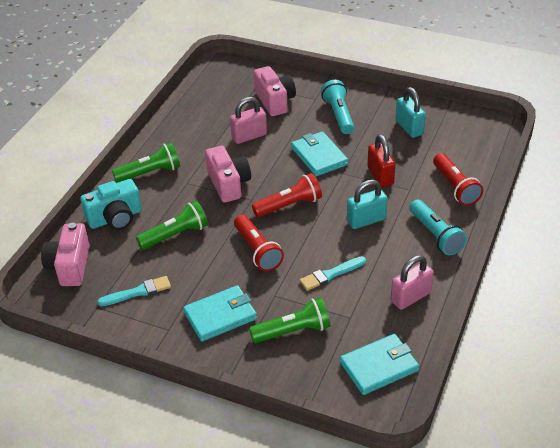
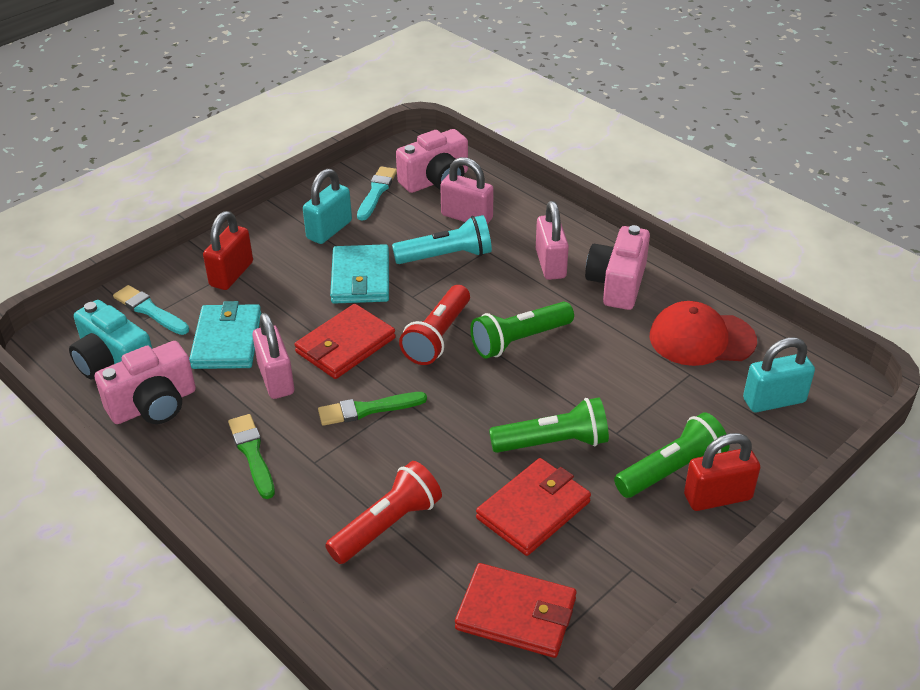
green brush: 0 -> 2
pink padlock: 2 -> 3
red cap: 0 -> 1
red flashlight: 3 -> 2
red padlock: 1 -> 2
red wallet: 0 -> 3
turquoise flashlight: 2 -> 1
turquoise wallet: 3 -> 2

